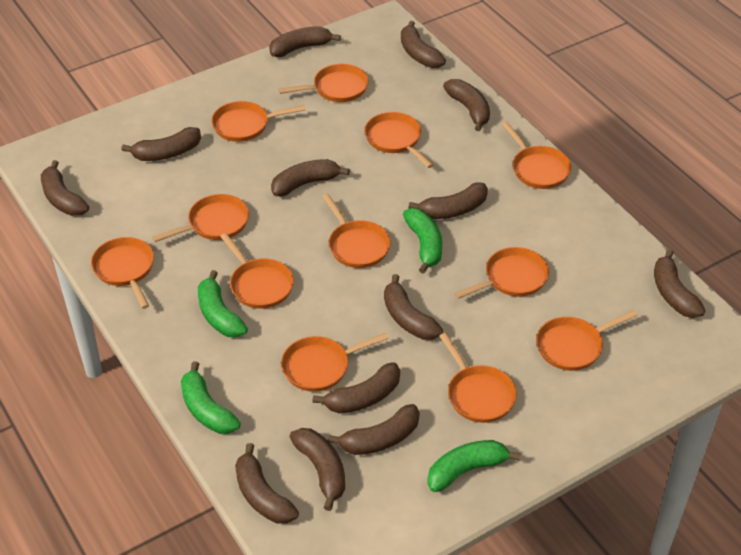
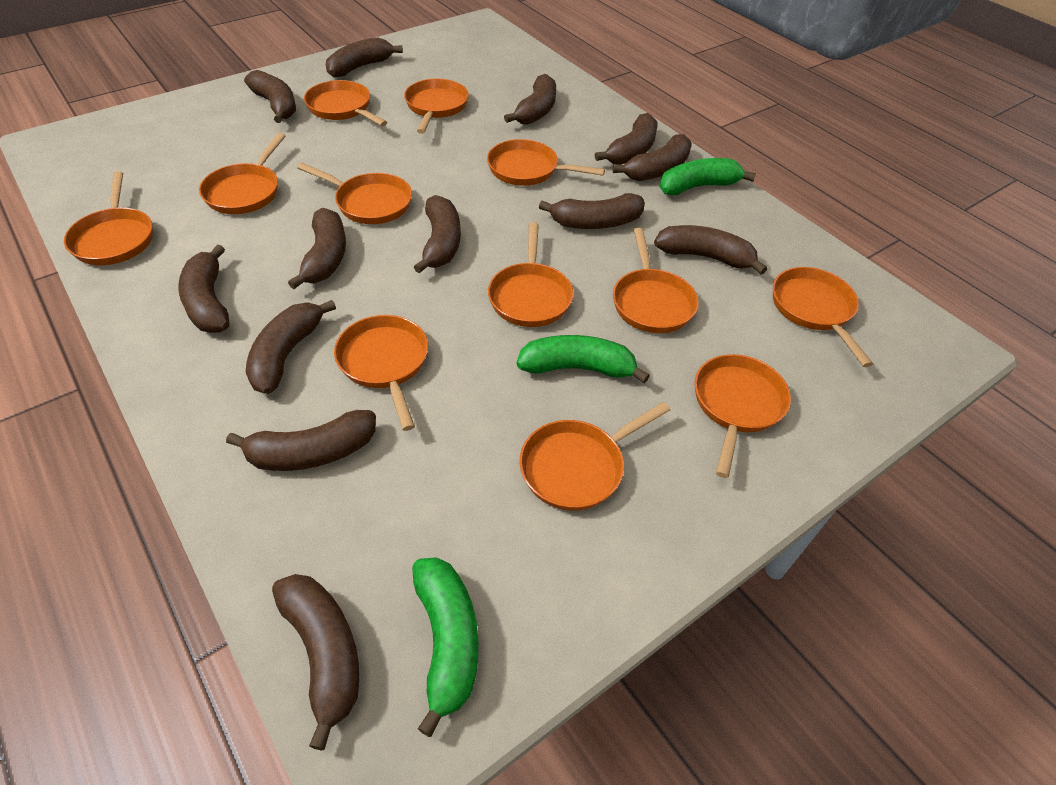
green banana: 4 -> 3

